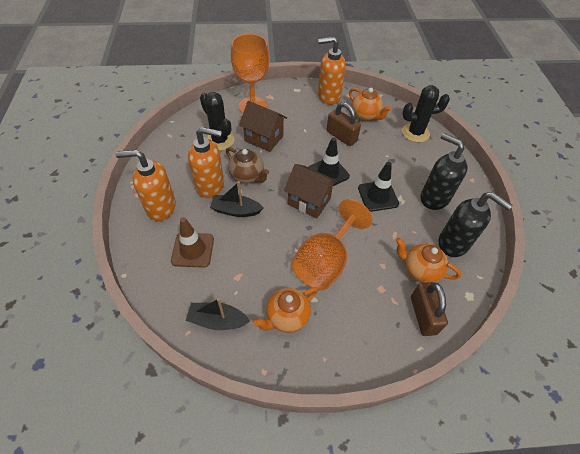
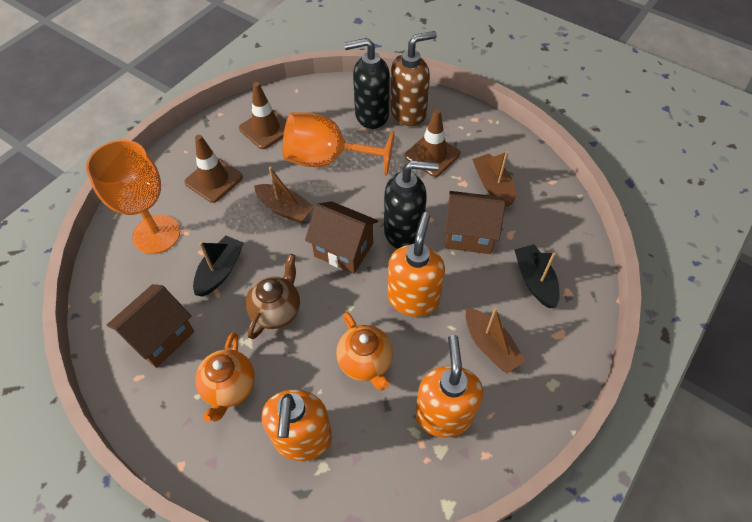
black cactus: 2 -> 0
black traffic cone: 2 -> 0
brown boat: 0 -> 3
brown house: 2 -> 3
brown padlock: 2 -> 0
brown soap dispenser: 0 -> 1
brown traffic cone: 1 -> 3
orange teapot: 3 -> 2

